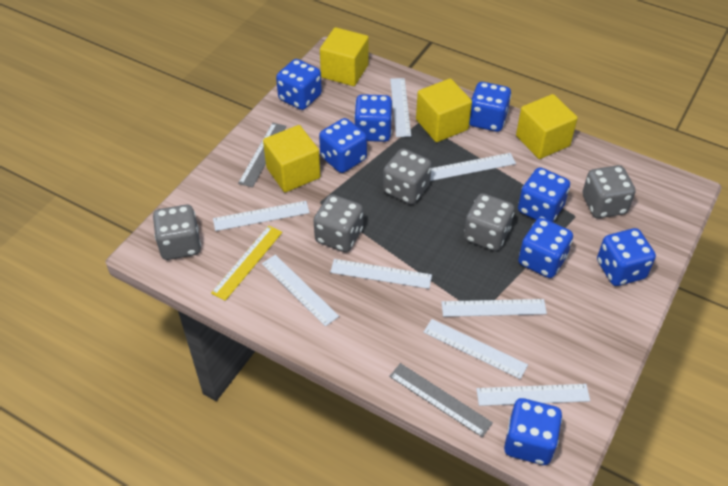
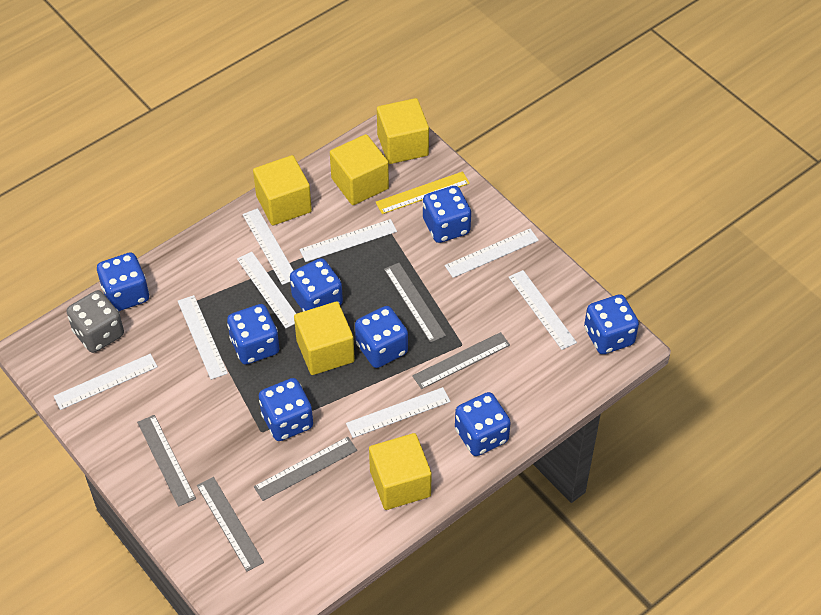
grey dice: 5 -> 1
grey ruler: 2 -> 5
yellow cube: 4 -> 5

